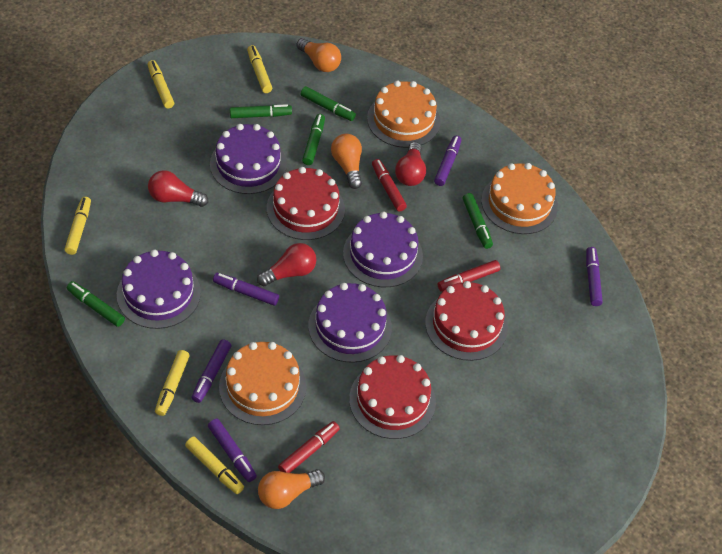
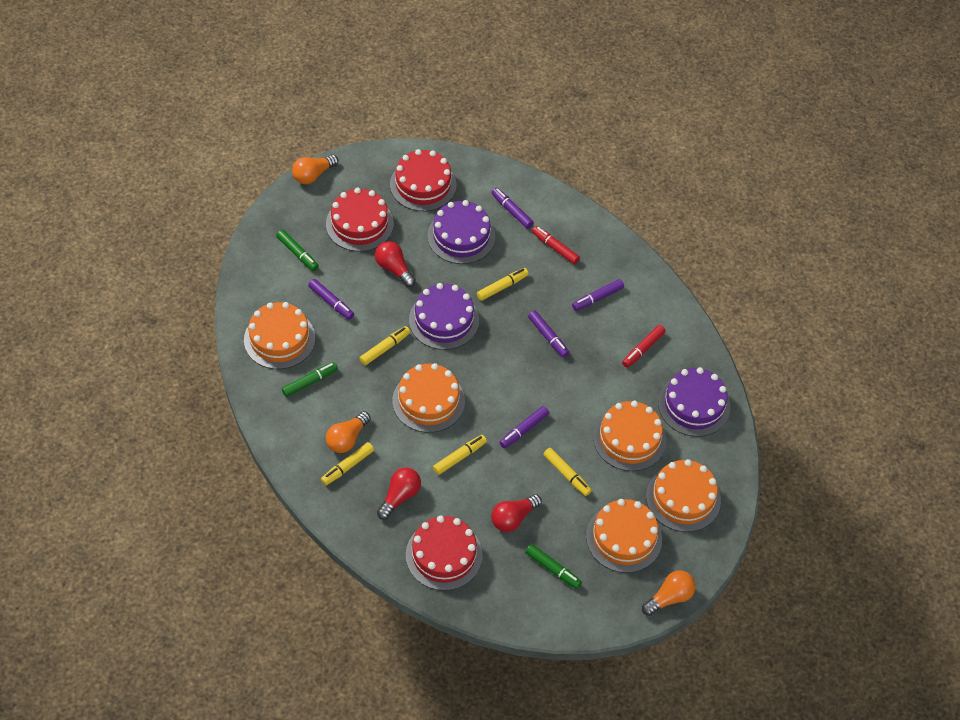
green marker: 5 -> 3
orange cake: 3 -> 5
purple cake: 4 -> 3
red marker: 3 -> 2

